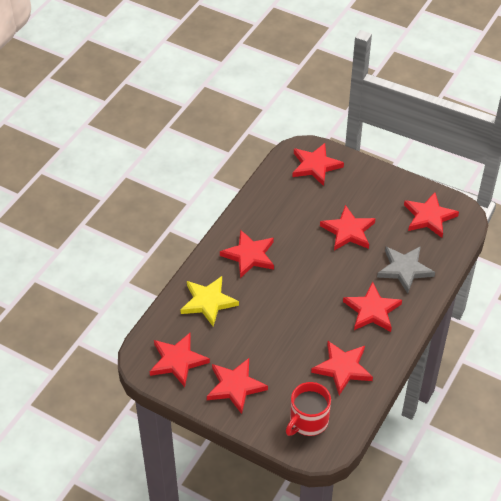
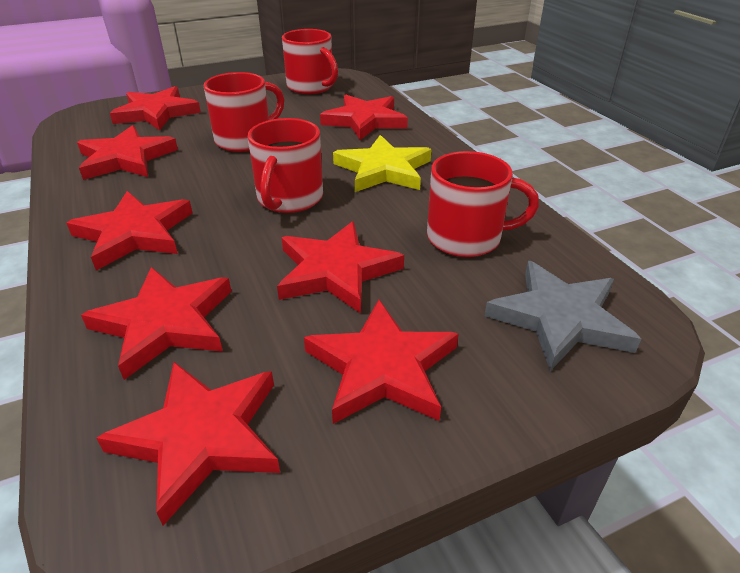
red mug: 1 -> 4

